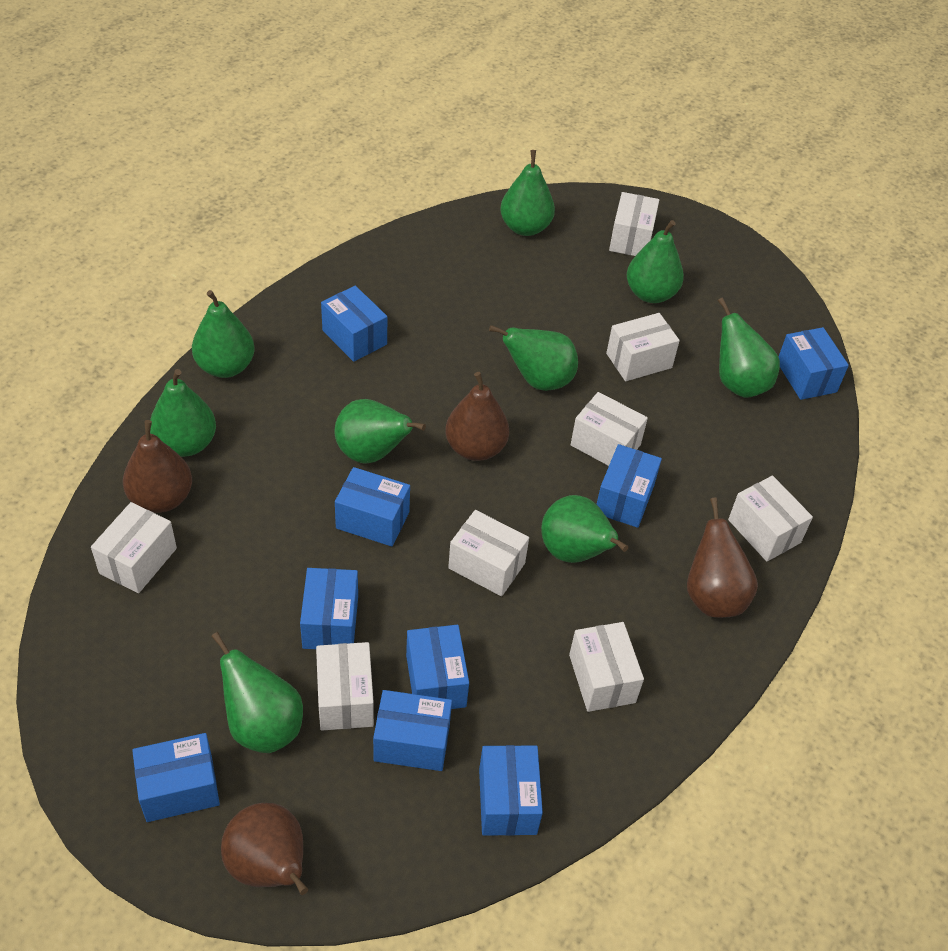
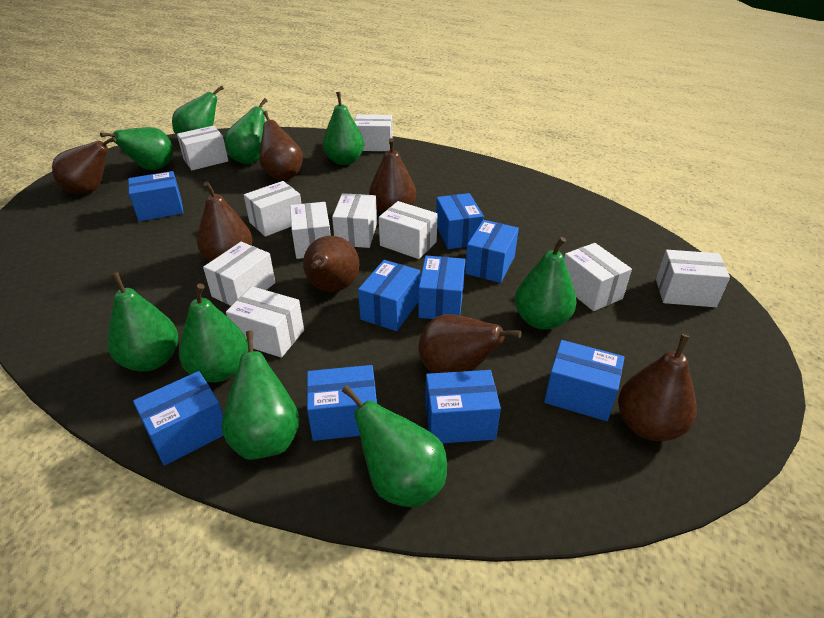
brown pear: 4 -> 7
white box: 8 -> 10

